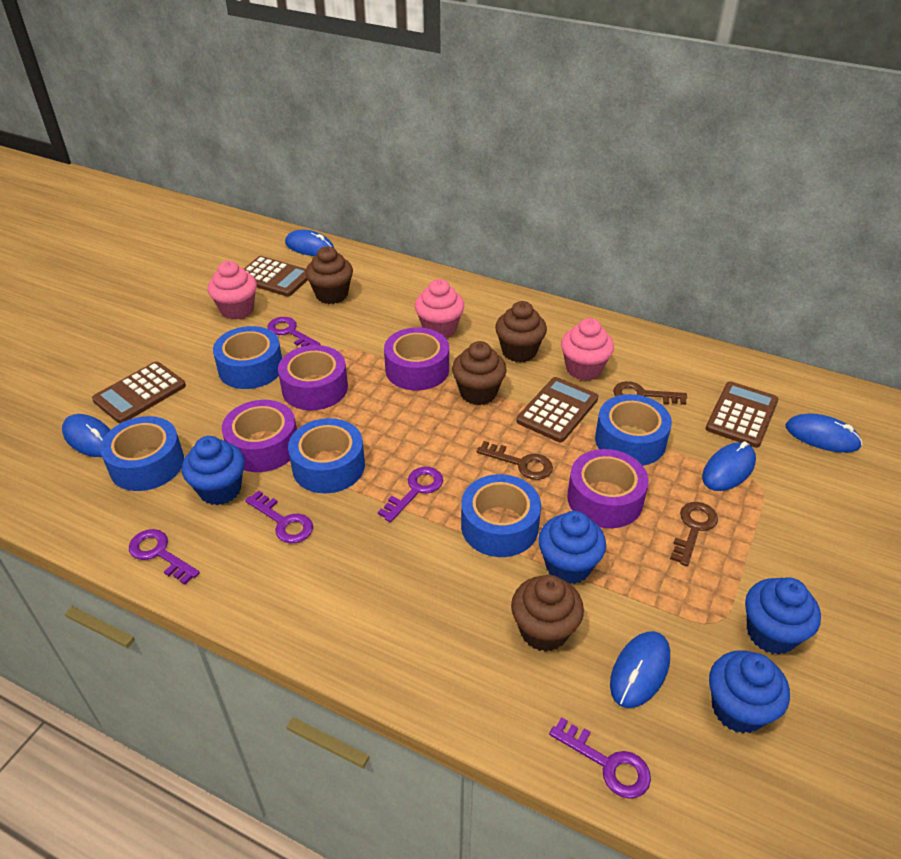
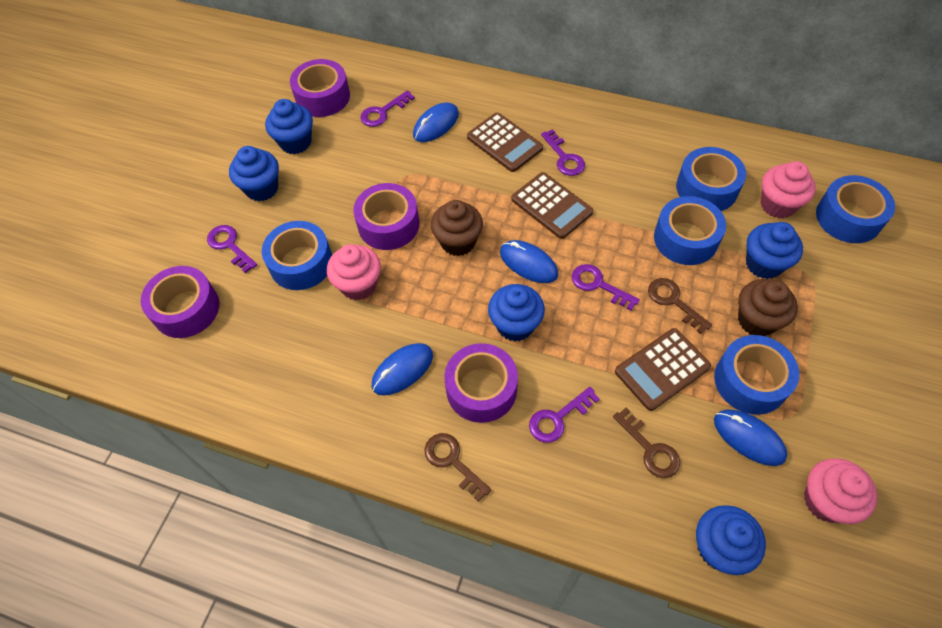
blue cupcake: 4 -> 5
blue mouse: 5 -> 4
brown calculator: 4 -> 3
brown cupcake: 4 -> 2

